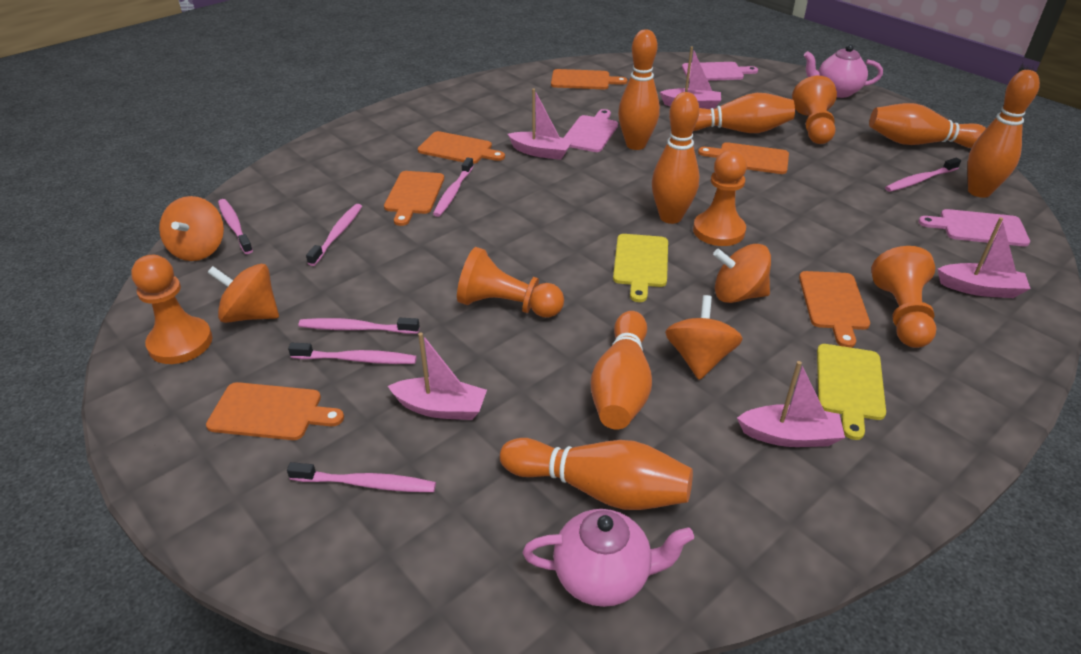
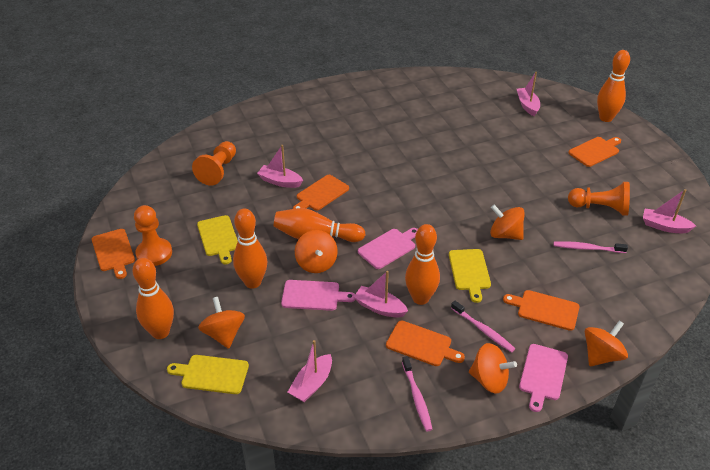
orange bowling pin: 7 -> 5
orange cutting board: 6 -> 5
orange pawn: 5 -> 3
orange spinning top: 4 -> 5
pink teapot: 2 -> 0
pink toothbrush: 7 -> 3
yellow cutting board: 2 -> 3

